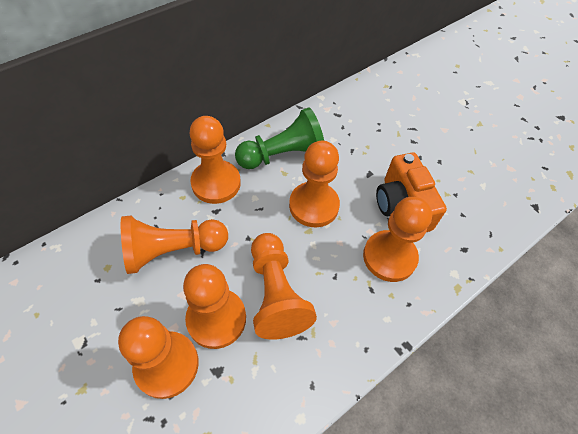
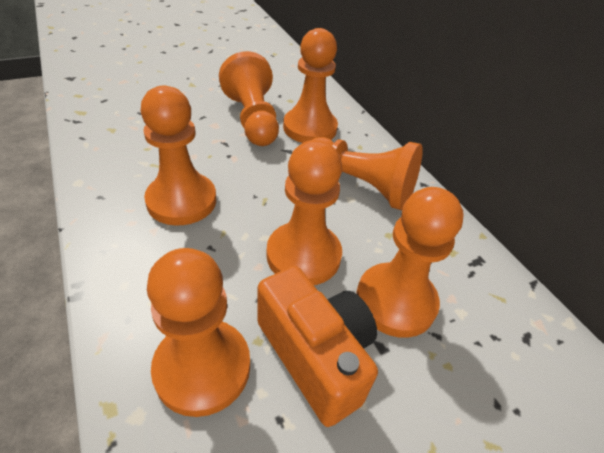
green pawn: 1 -> 0

